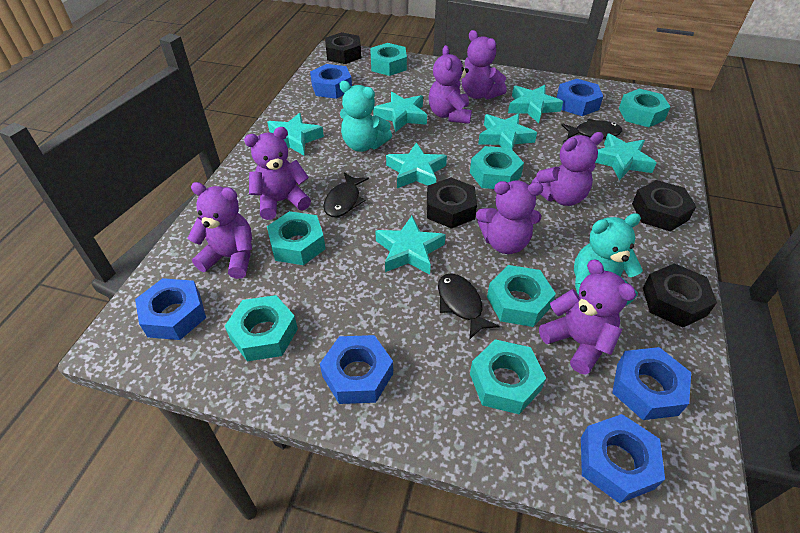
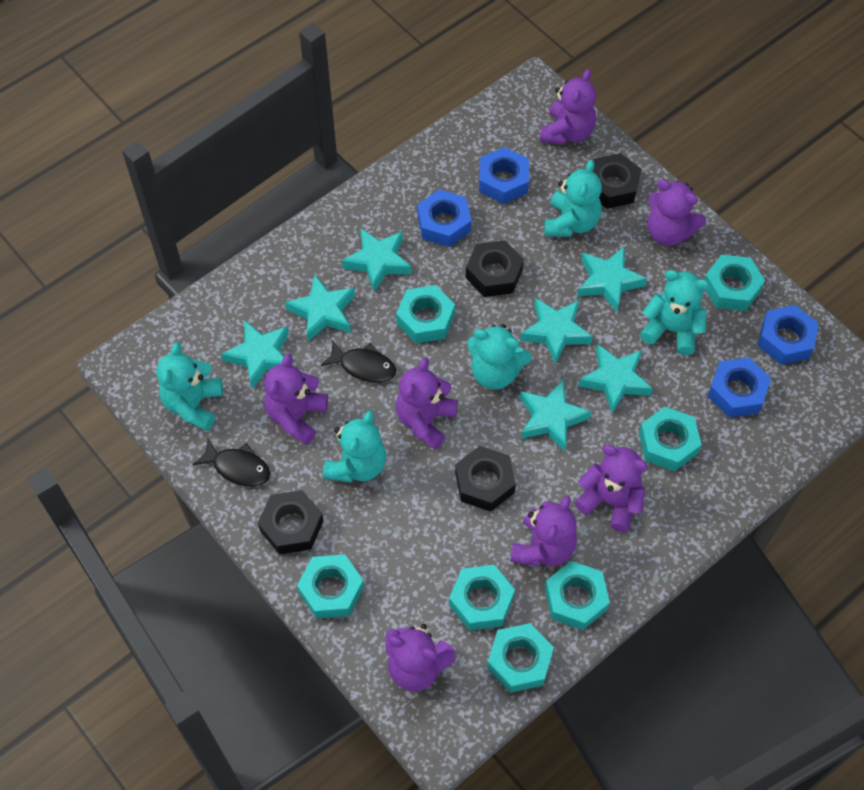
black fish: 3 -> 2
blue nut: 6 -> 4
turquoise teddy bear: 2 -> 5

